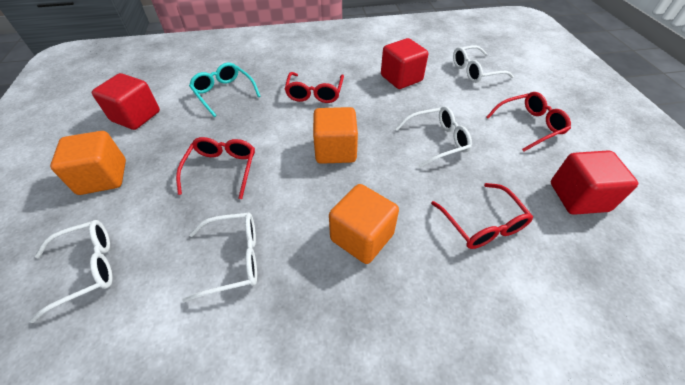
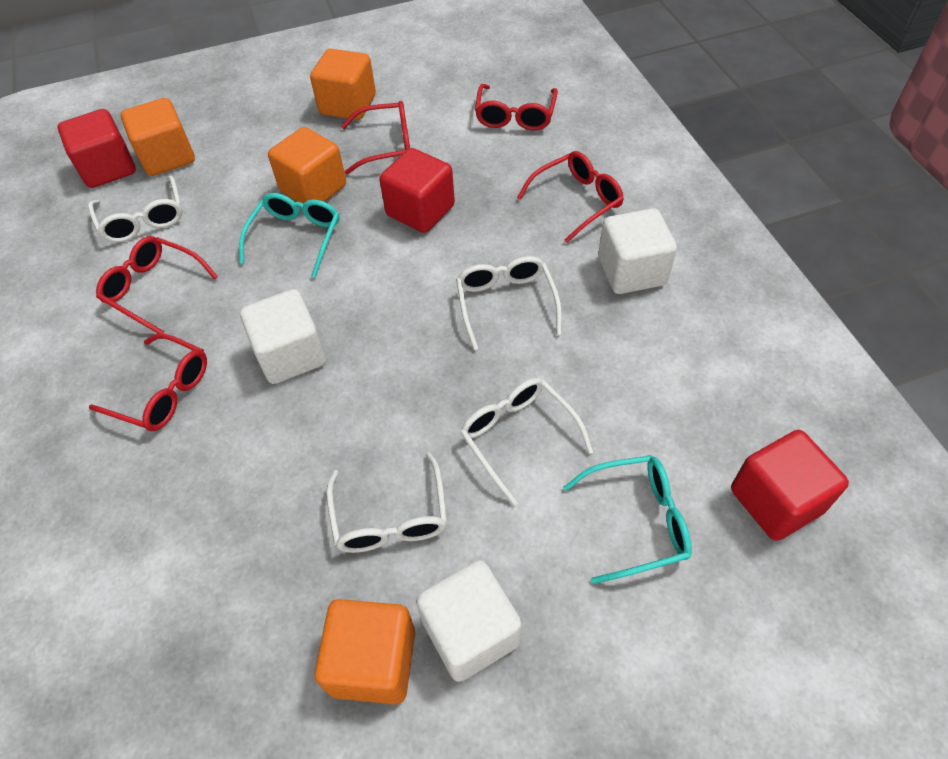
orange cube: 3 -> 4
red glasses: 4 -> 5
turquoise glasses: 1 -> 2
white cube: 0 -> 3

